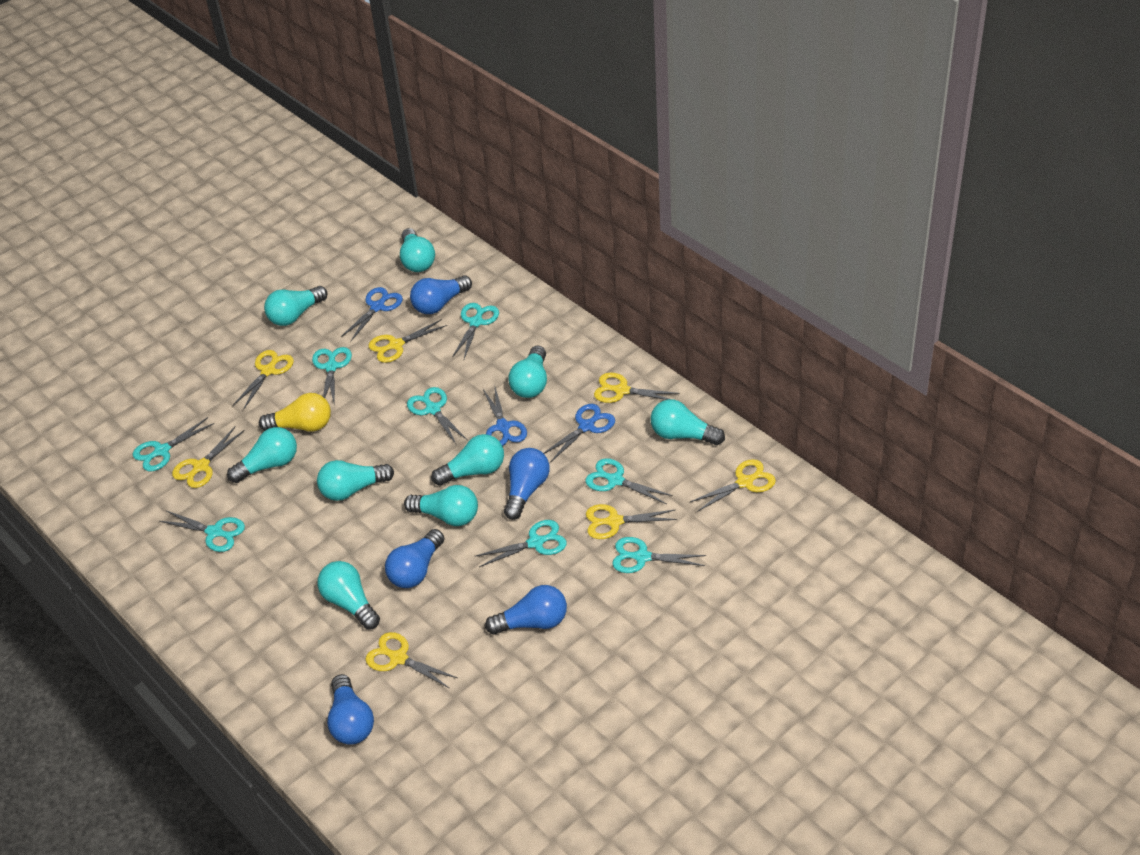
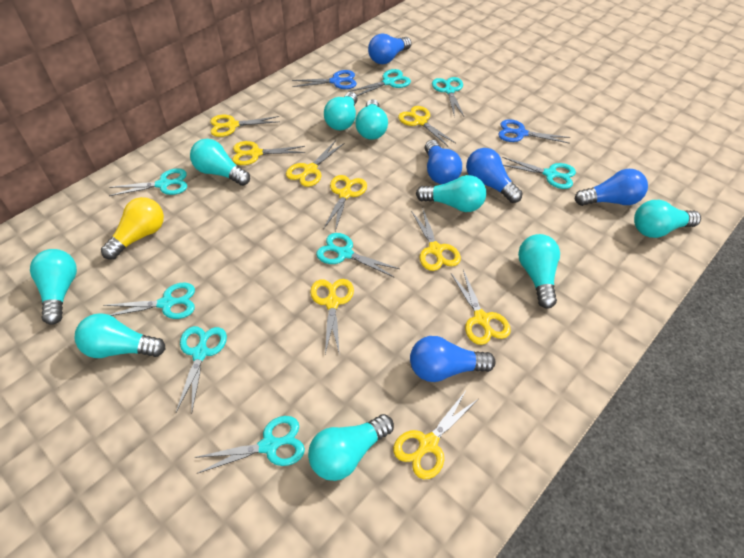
blue scissors: 3 -> 2
yellow scissors: 7 -> 9

